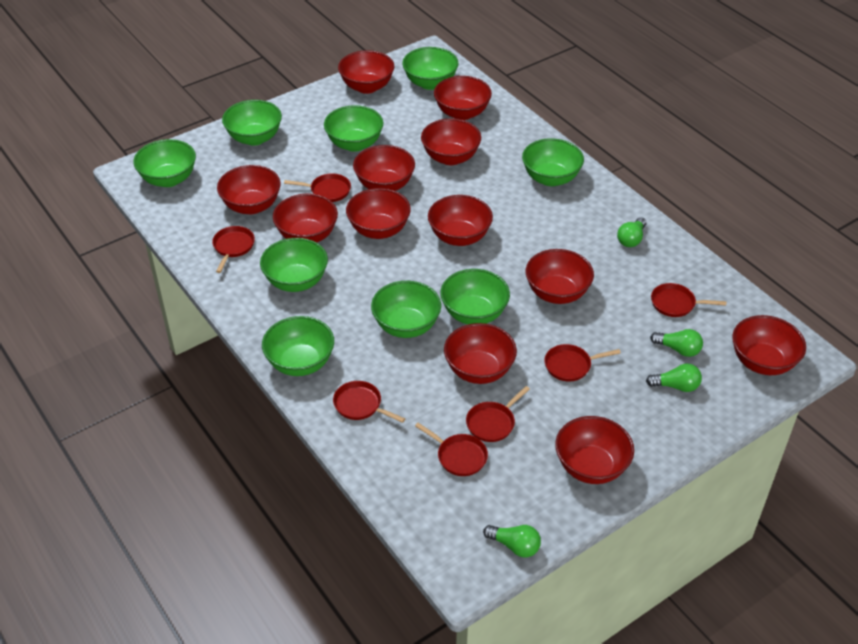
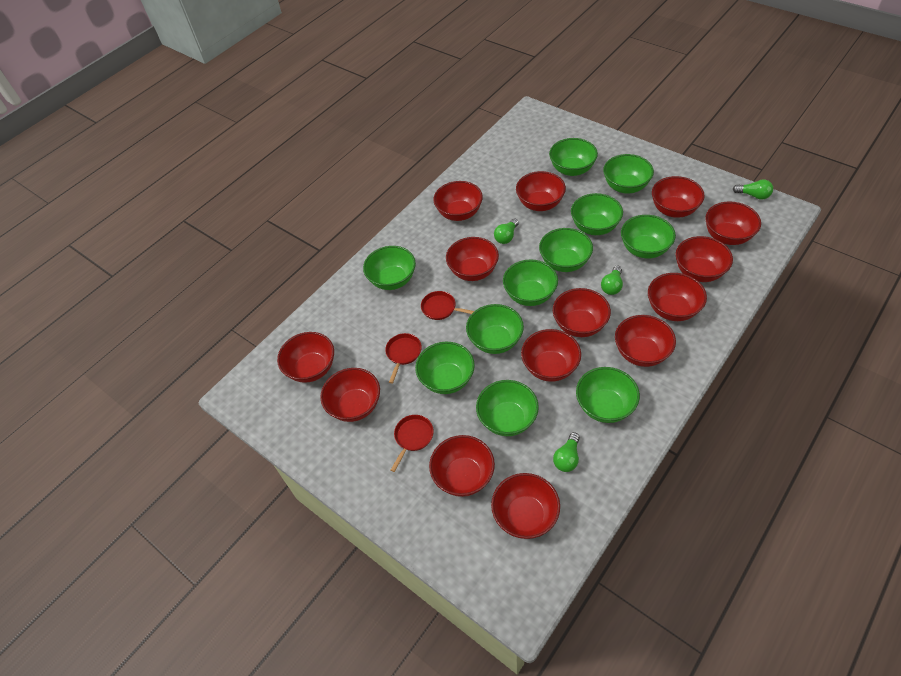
green bowl: 9 -> 11
red bowl: 12 -> 14
red pan: 7 -> 3

